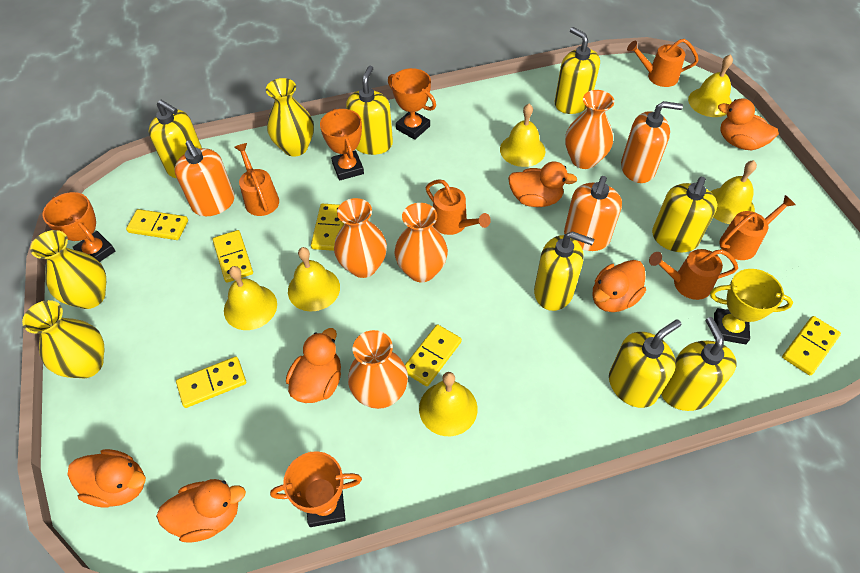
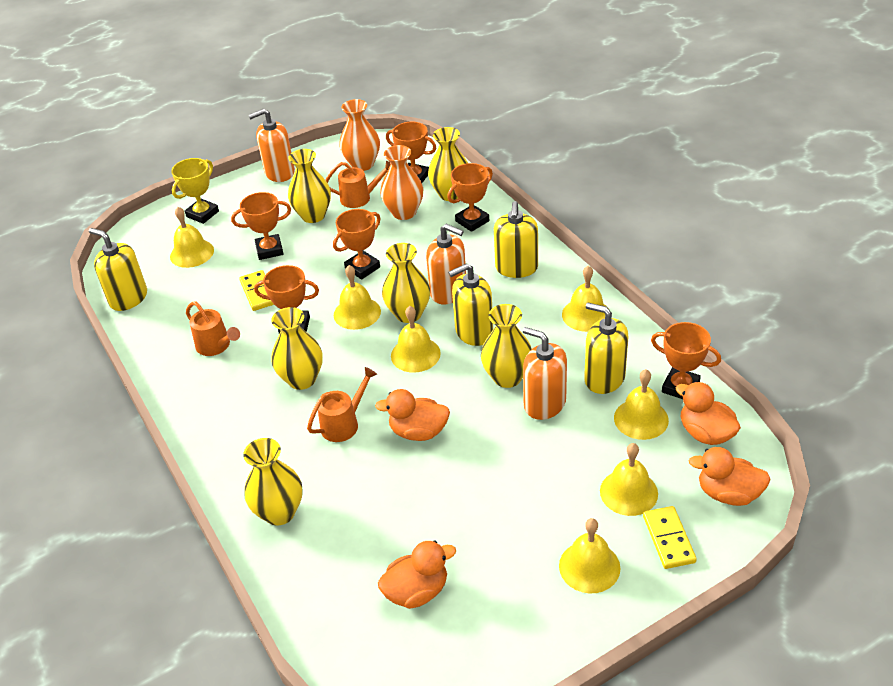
orange duck: 6 -> 4
orange trophy: 4 -> 6
orange vase: 4 -> 2
orange watering can: 5 -> 3
yellow bell: 6 -> 7
yellow domino: 6 -> 2
yellow soap dispenser: 7 -> 4
yellow vase: 3 -> 6

